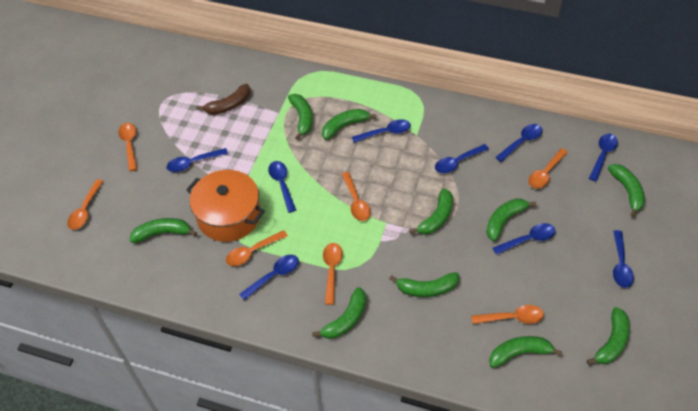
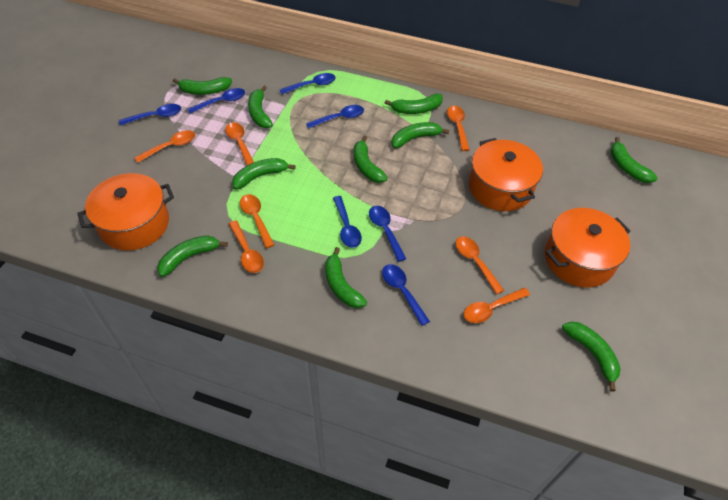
blue spoon: 9 -> 7
brown banana: 1 -> 0
orange pot: 1 -> 3

